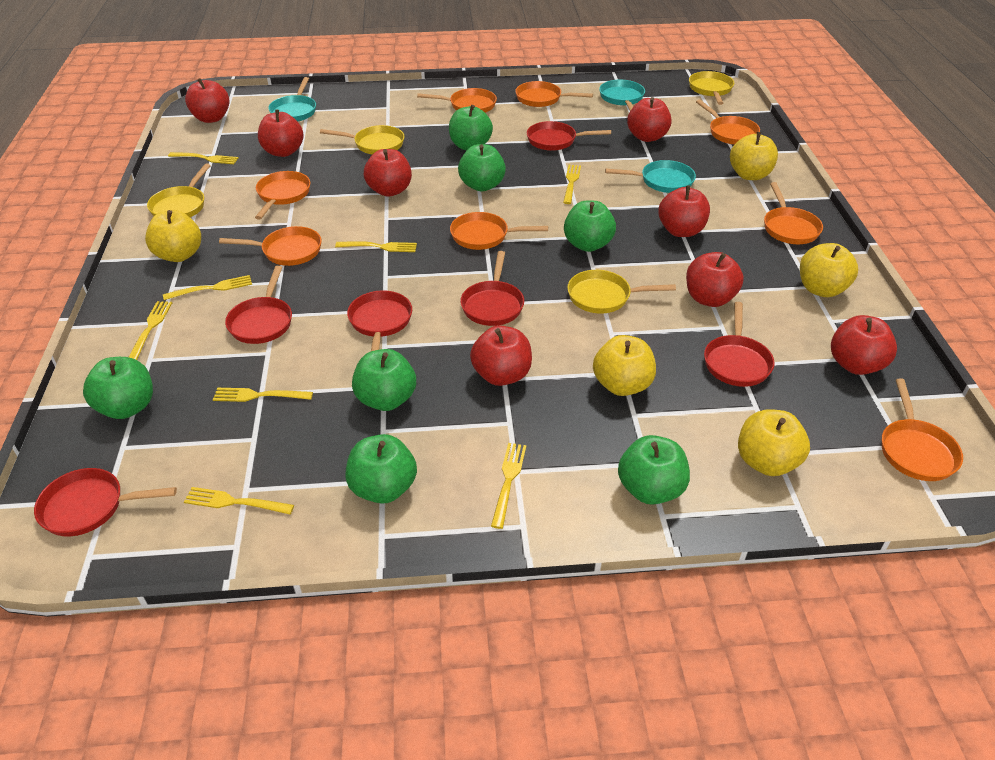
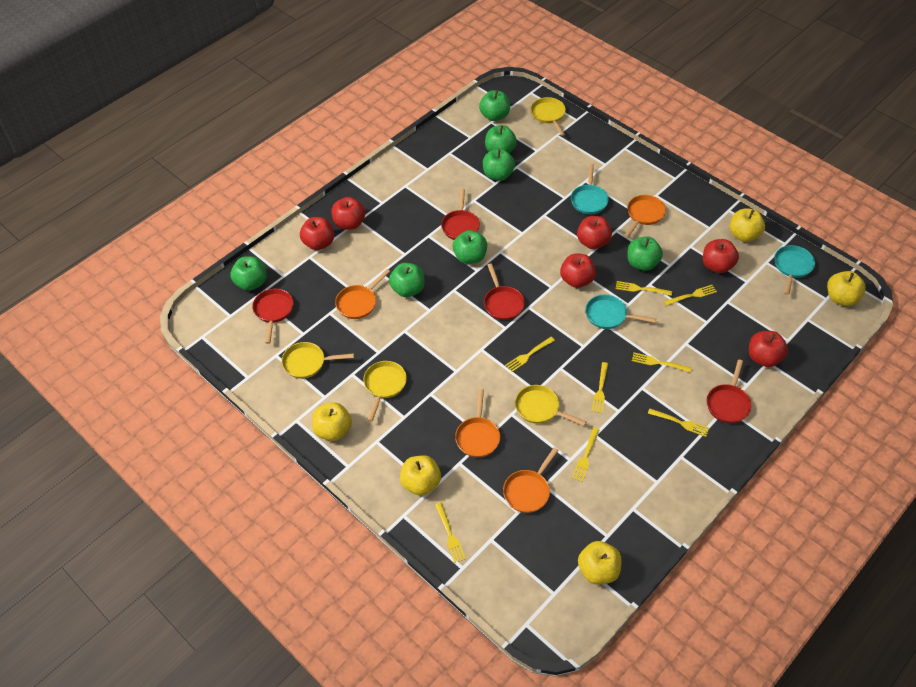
orange pan: 8 -> 4
red apple: 8 -> 6
red pan: 6 -> 4

